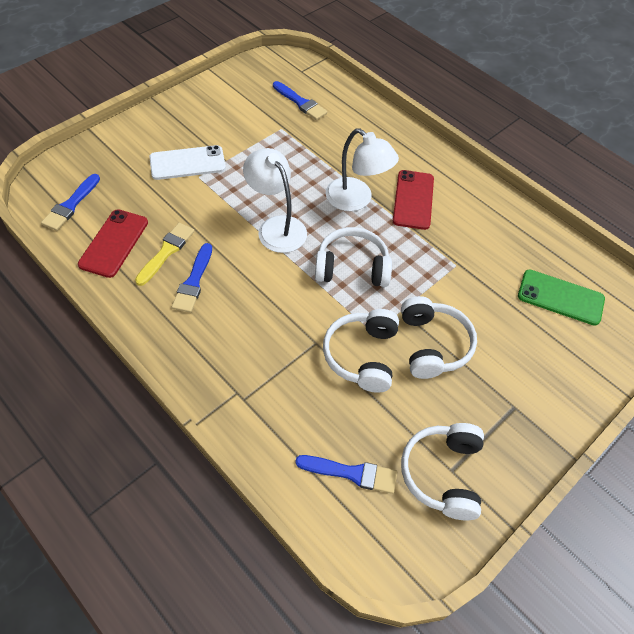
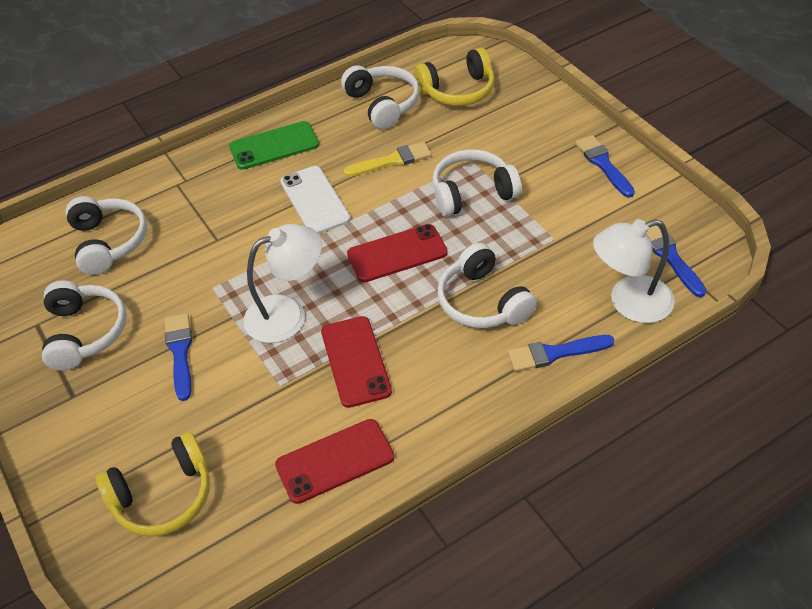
red phone: 2 -> 3
white headphones: 4 -> 5
yellow headphones: 0 -> 2

